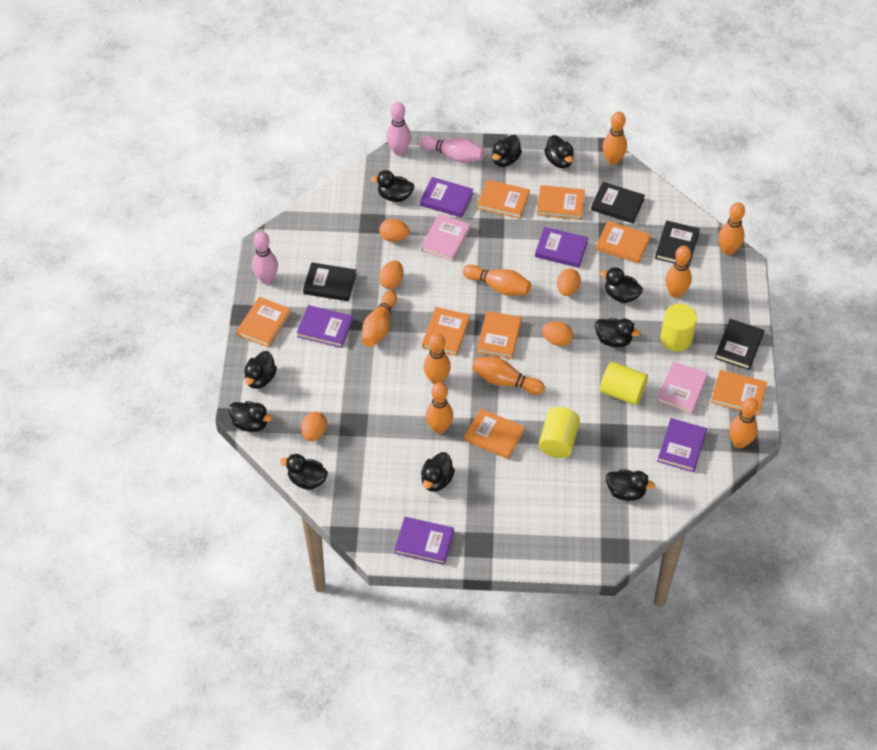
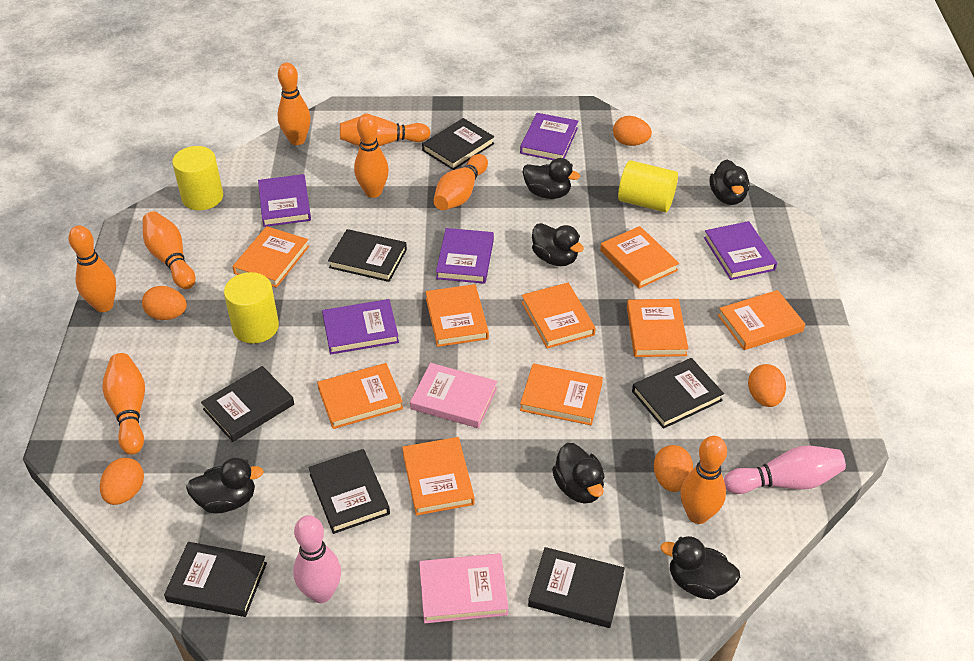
black book: 4 -> 7
black duck: 10 -> 6
orange book: 8 -> 9
orange bowling pin: 9 -> 8
pink bowling pin: 3 -> 2

